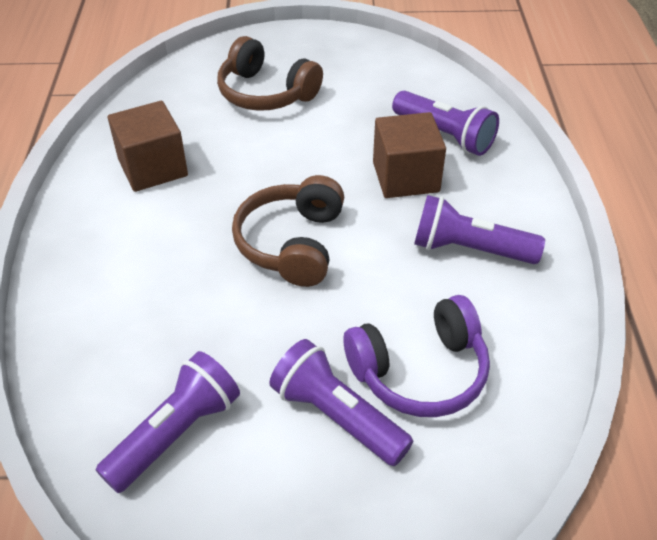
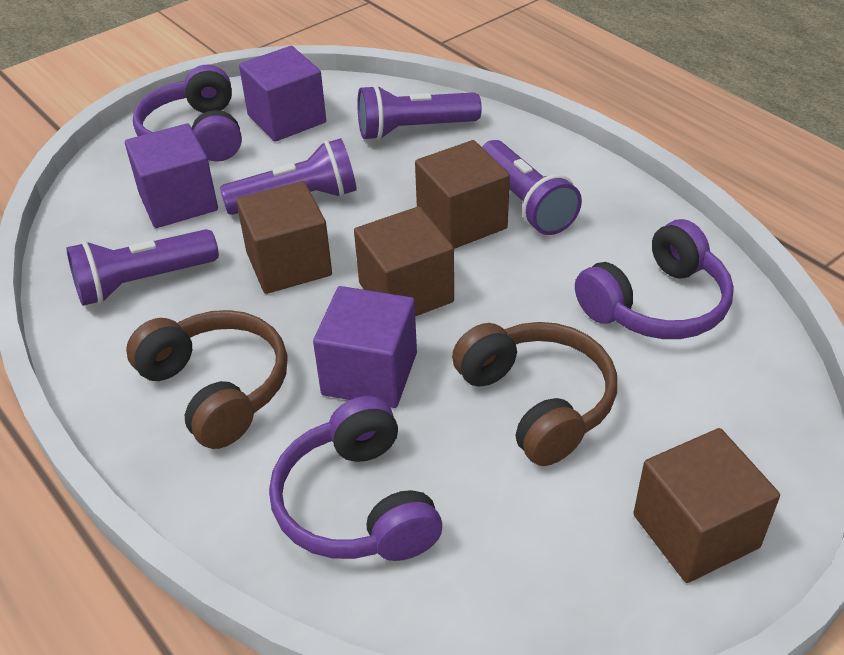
brown cube: 2 -> 4
purple cube: 0 -> 3
purple headphones: 1 -> 3

